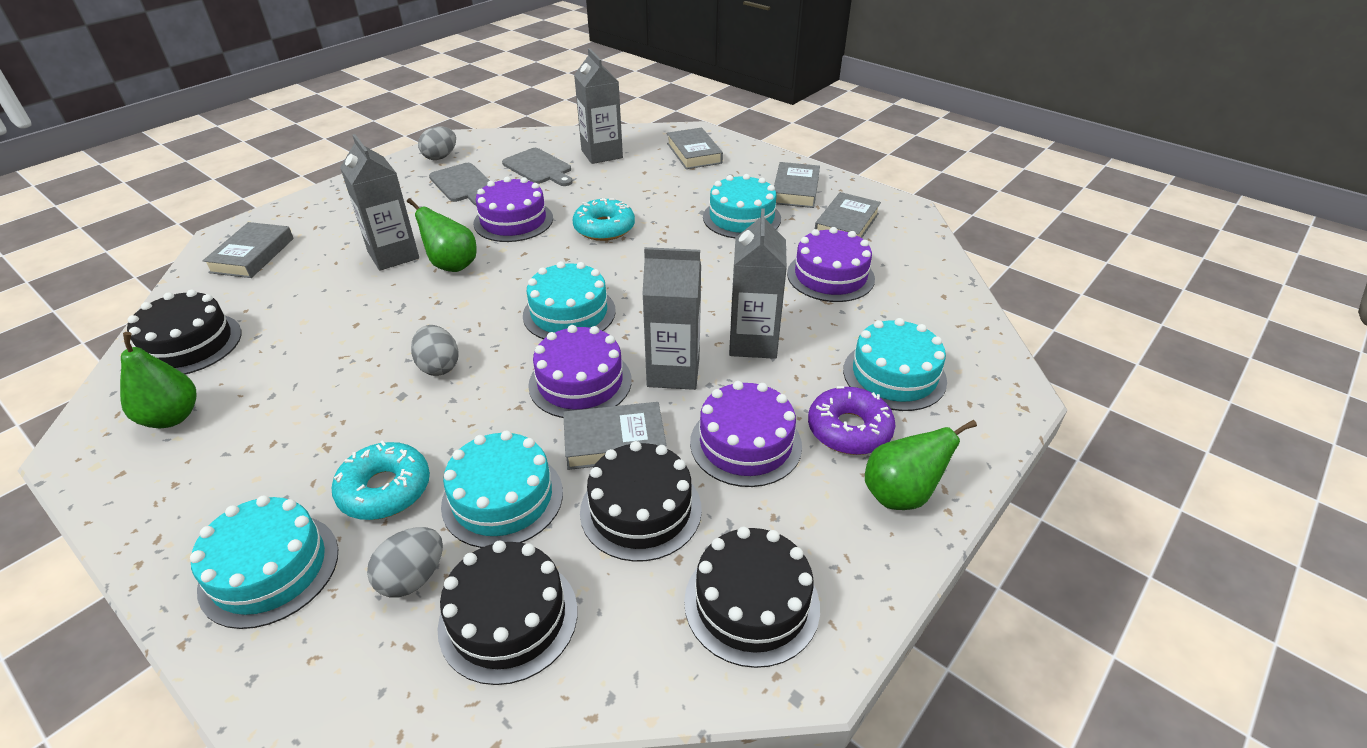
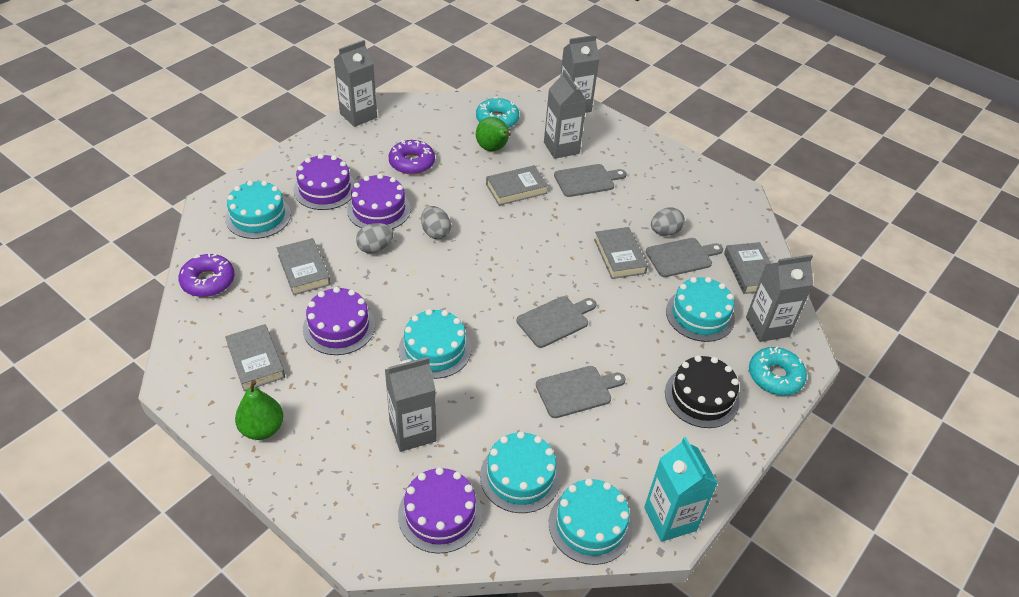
black cake: 4 -> 1
green pear: 3 -> 2
grey carton: 4 -> 5
grey cutting board: 2 -> 4
purple donut: 1 -> 2
turquoise carton: 0 -> 1

